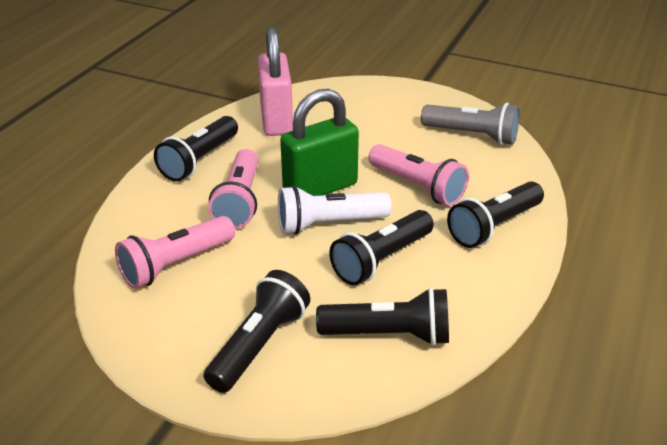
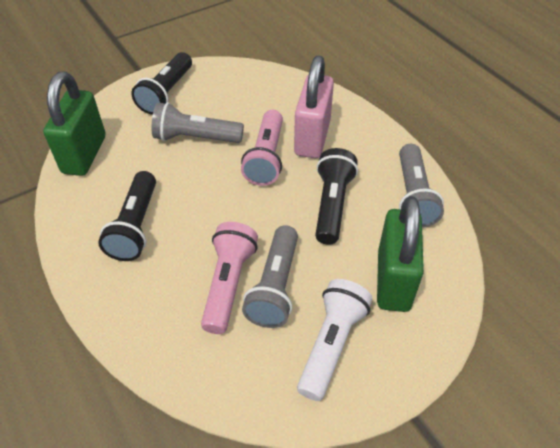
black flashlight: 5 -> 3
green padlock: 1 -> 2
grey flashlight: 1 -> 3
pink flashlight: 3 -> 2

